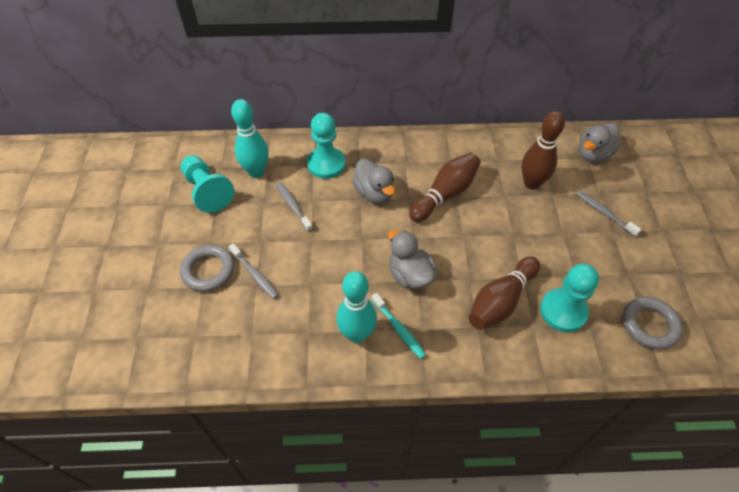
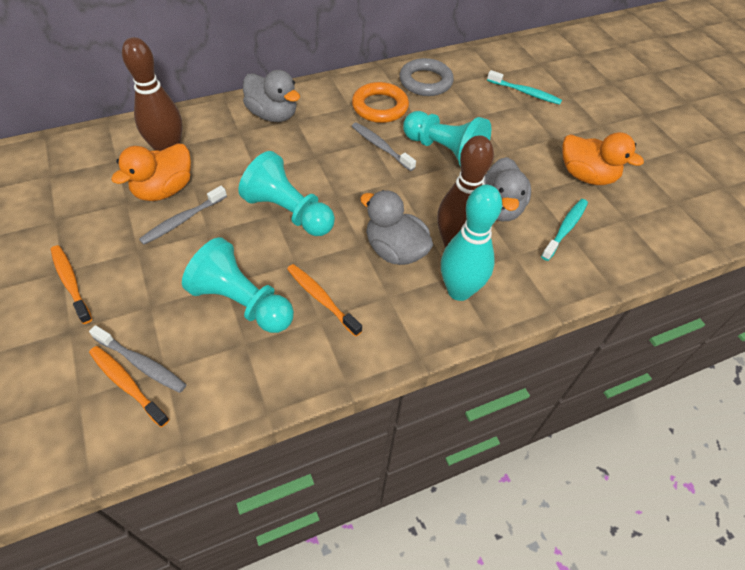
brown bowling pin: 3 -> 2
grey ring: 2 -> 1
orange duck: 0 -> 2
orange ring: 0 -> 1
orange toothbrush: 0 -> 3
turquoise bowling pin: 2 -> 1
turquoise toothbrush: 1 -> 2

